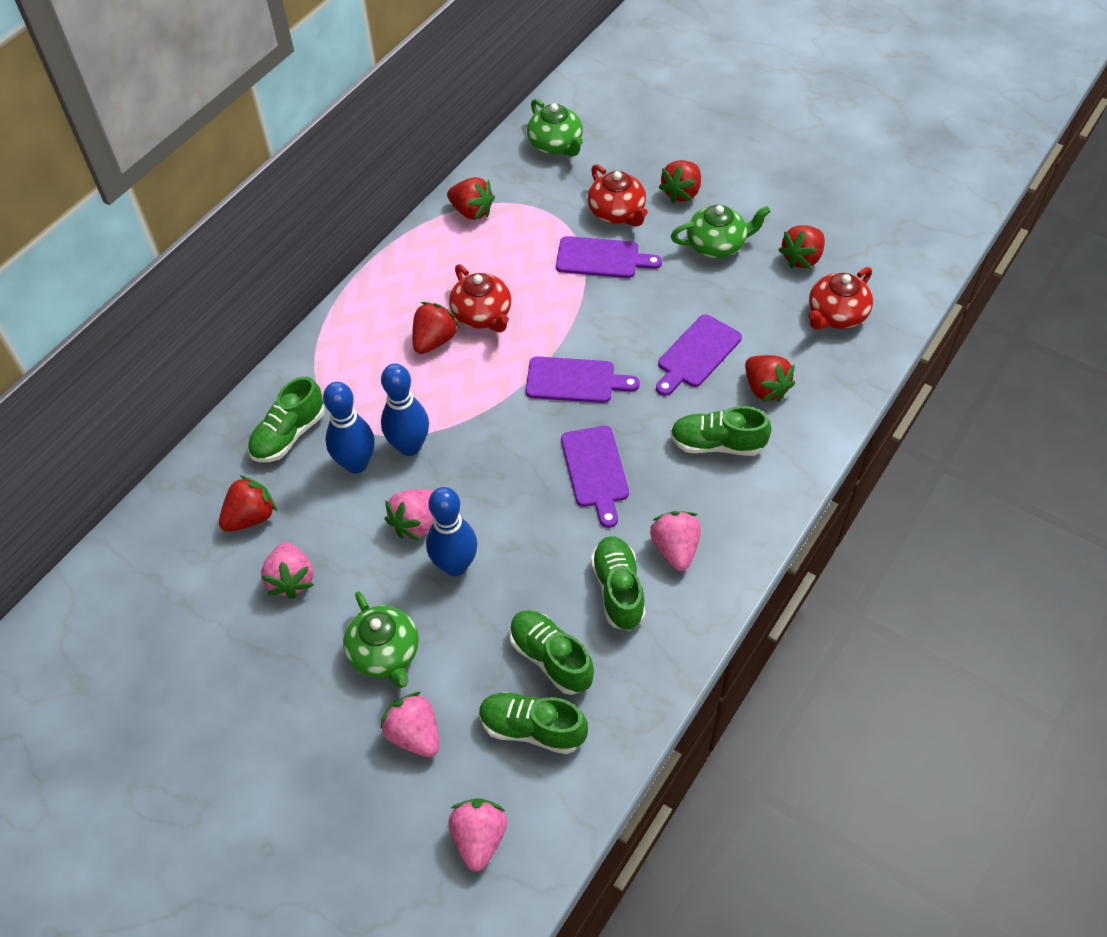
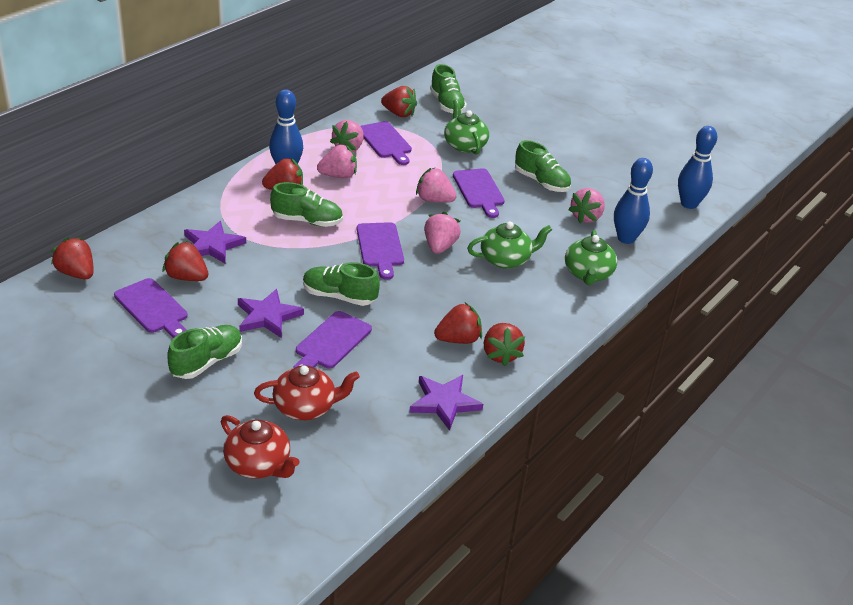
purple cutting board: 4 -> 5
purple star: 0 -> 3
red teapot: 3 -> 2

